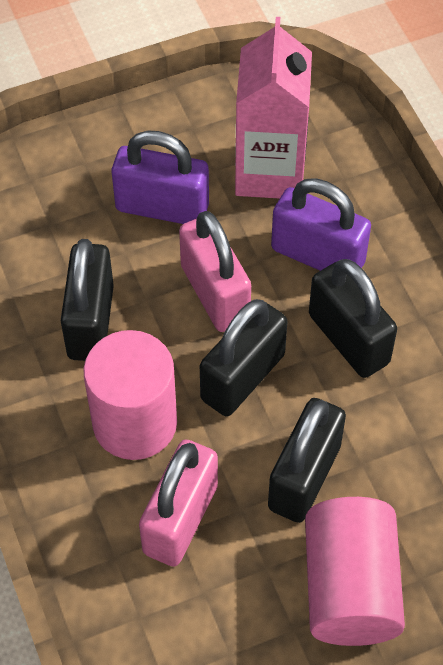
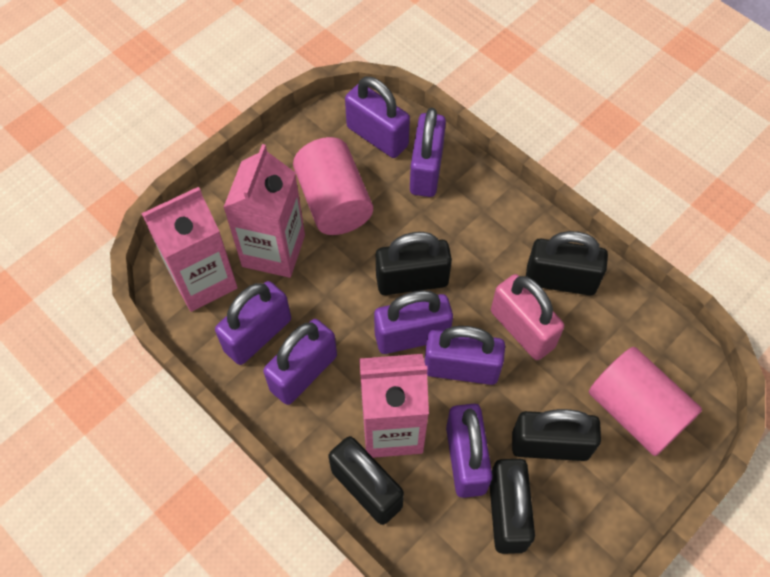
black padlock: 4 -> 5
pink carton: 1 -> 3
pink padlock: 2 -> 1
purple padlock: 2 -> 7

